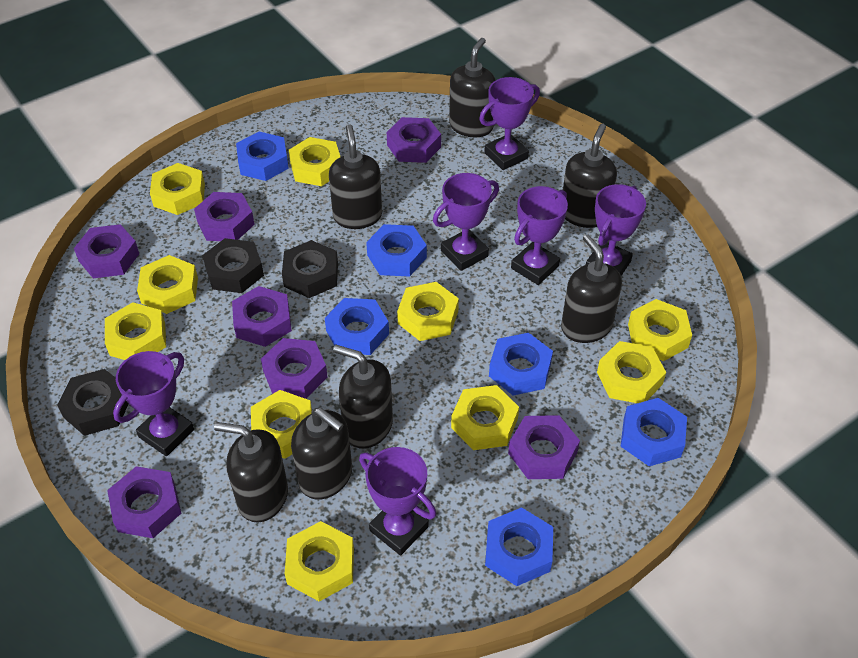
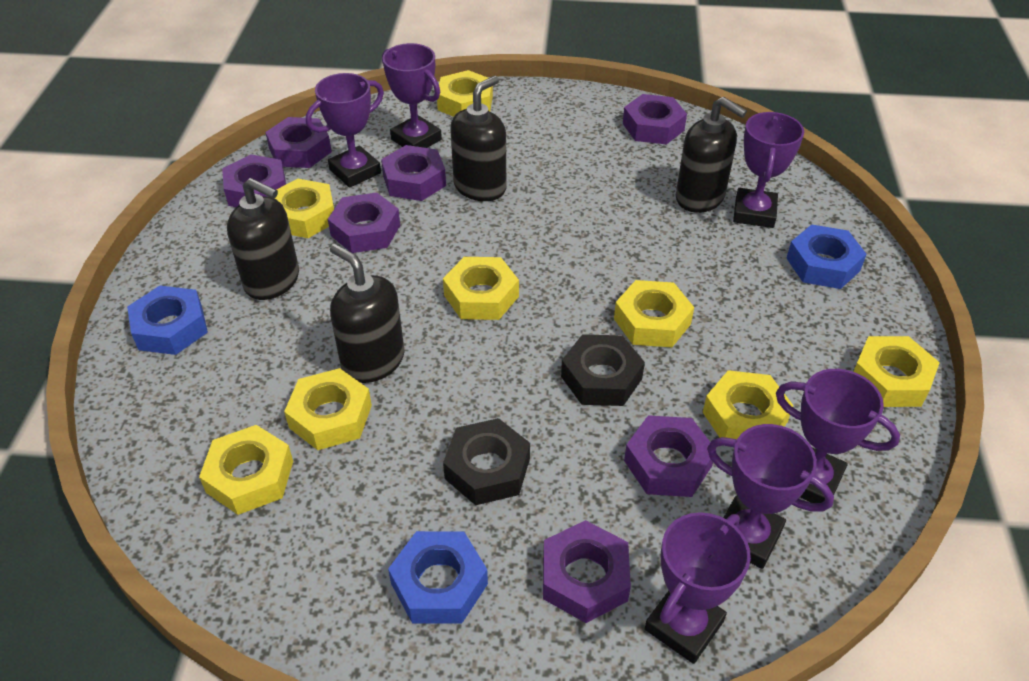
black nut: 3 -> 2
black soap dispenser: 7 -> 4
blue nut: 6 -> 3
yellow nut: 10 -> 8

